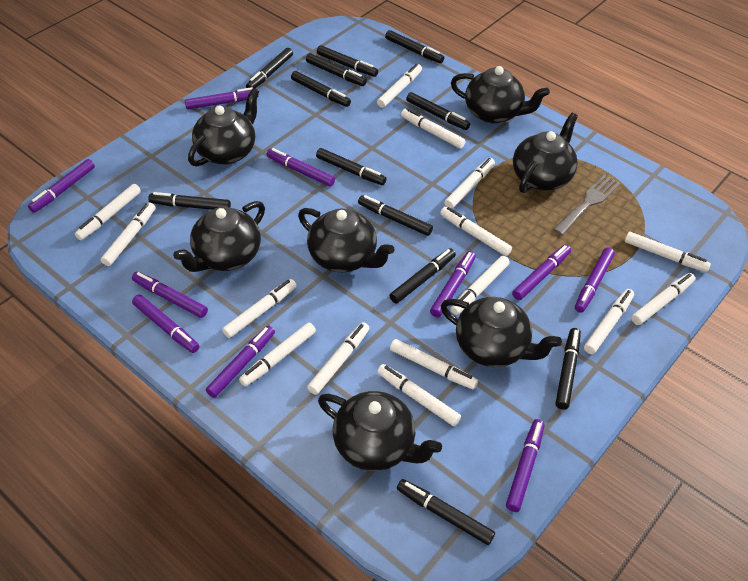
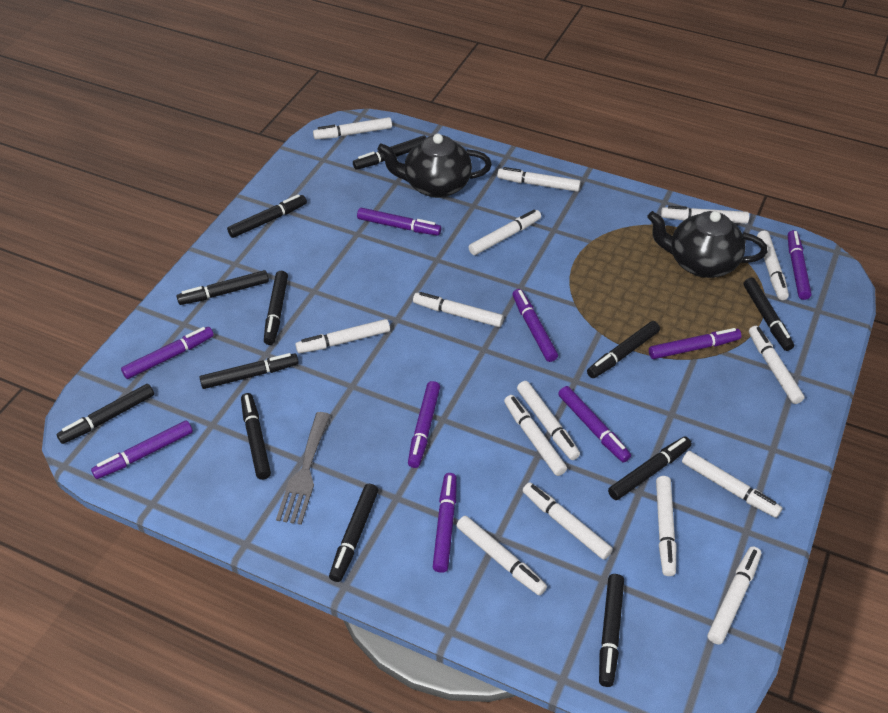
black teapot: 7 -> 2
purple marker: 10 -> 9

